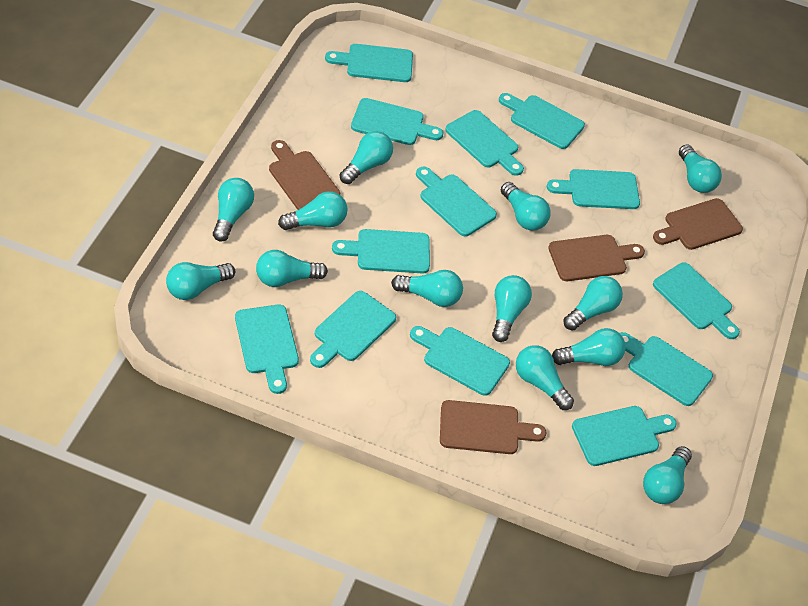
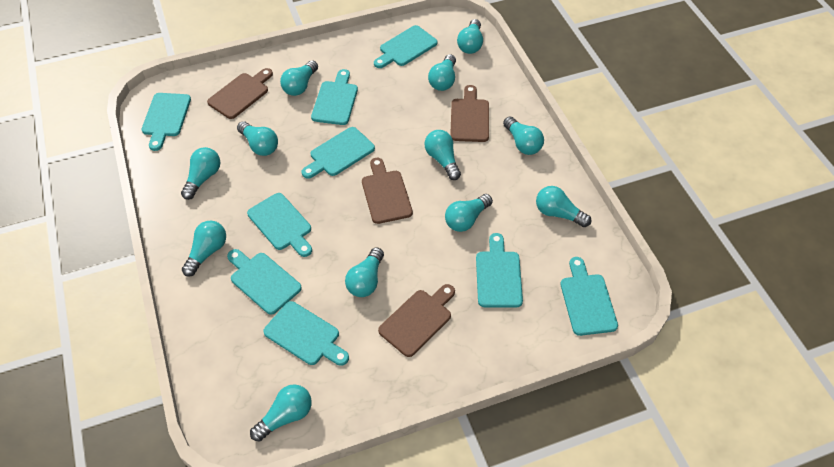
turquoise cutting board: 13 -> 9
turquoise light bulb: 13 -> 12

